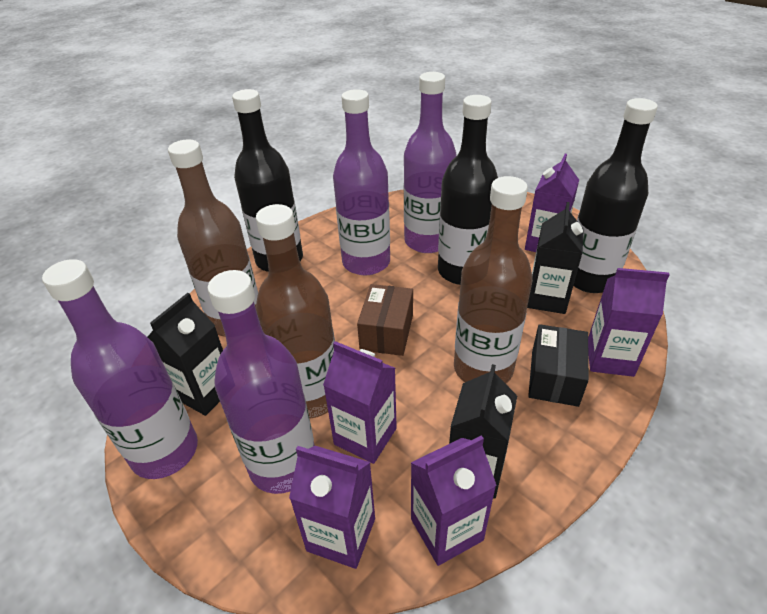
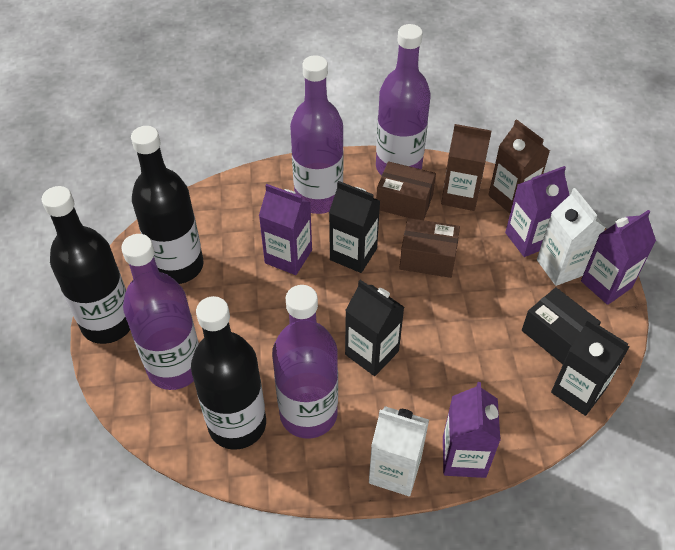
brown bottle: 3 -> 0
brown box: 1 -> 2
brown carton: 0 -> 2
purple carton: 5 -> 4
white carton: 0 -> 2

